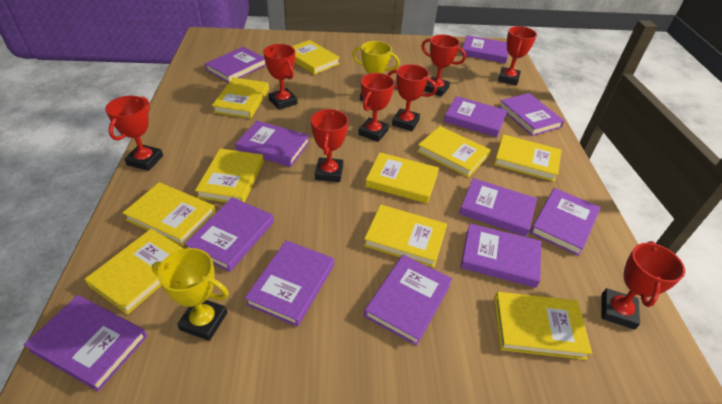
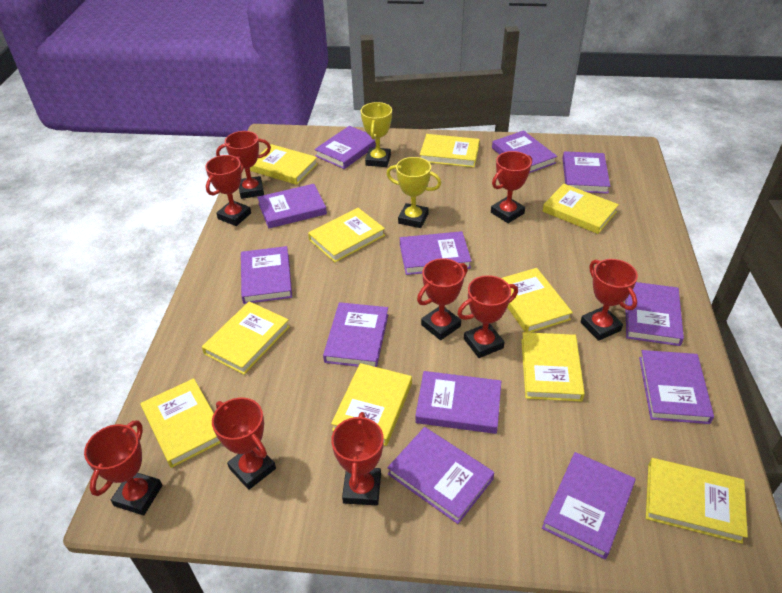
red trophy: 8 -> 9

